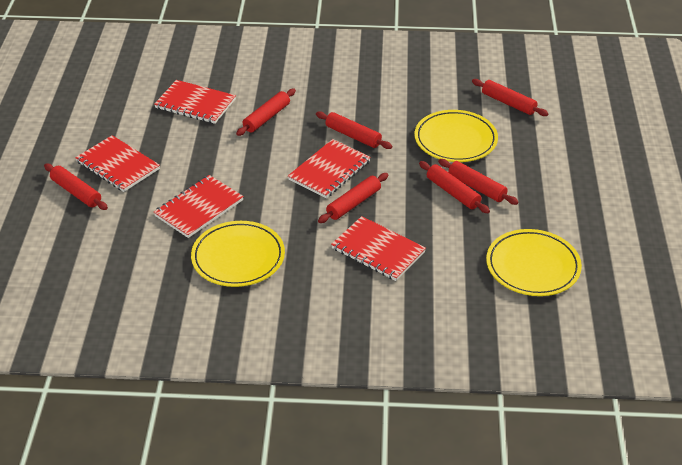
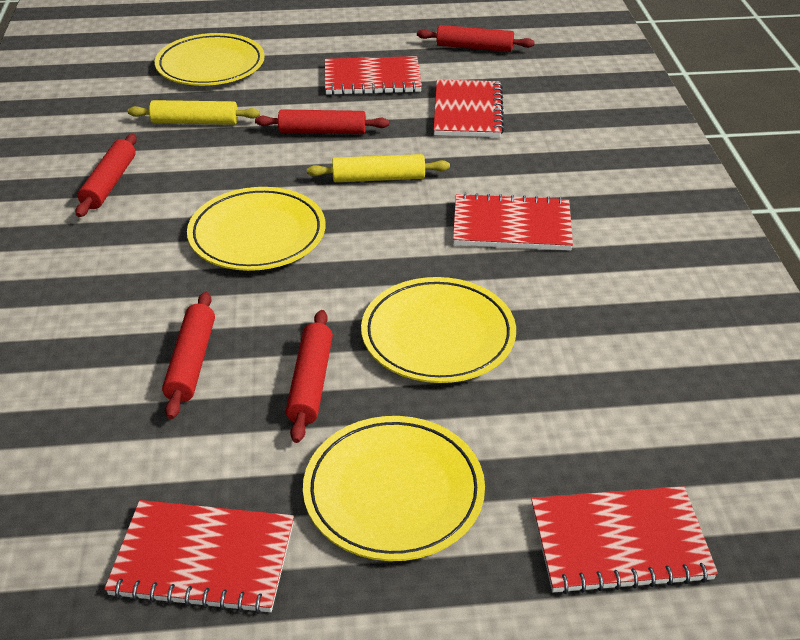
red rolling pin: 7 -> 5
yellow plate: 3 -> 4
yellow rolling pin: 0 -> 2

